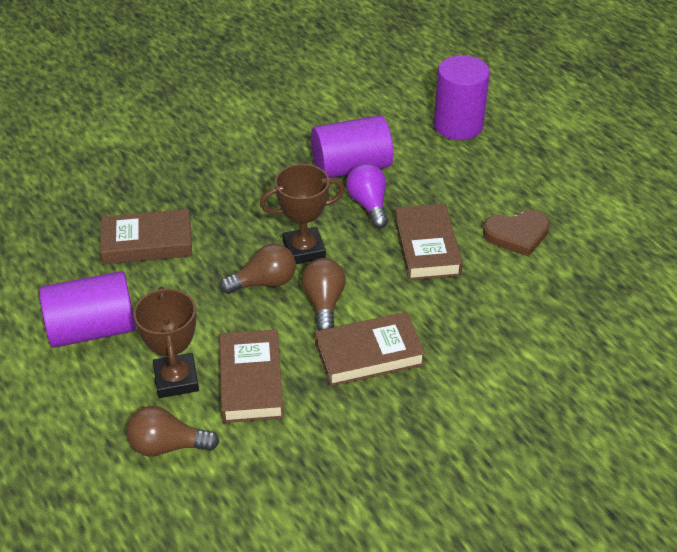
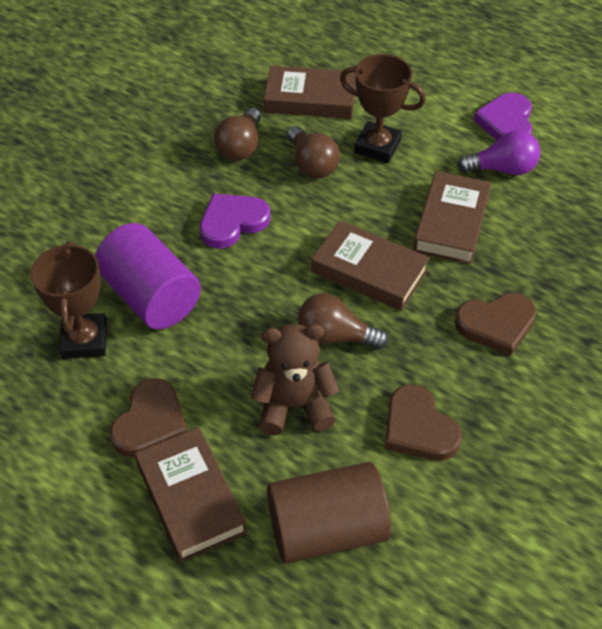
brown cylinder: 0 -> 1
brown heart: 1 -> 3
brown teddy bear: 0 -> 1
purple cylinder: 3 -> 1
purple heart: 0 -> 2

